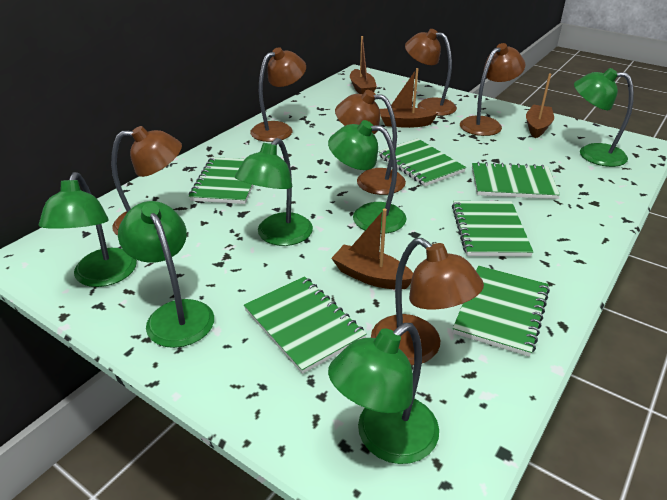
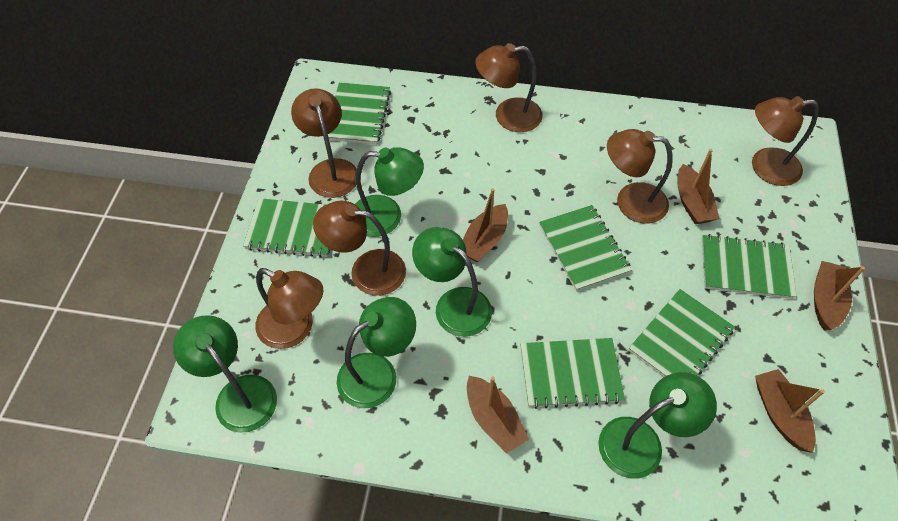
brown boat: 4 -> 5
green lamp: 6 -> 5

